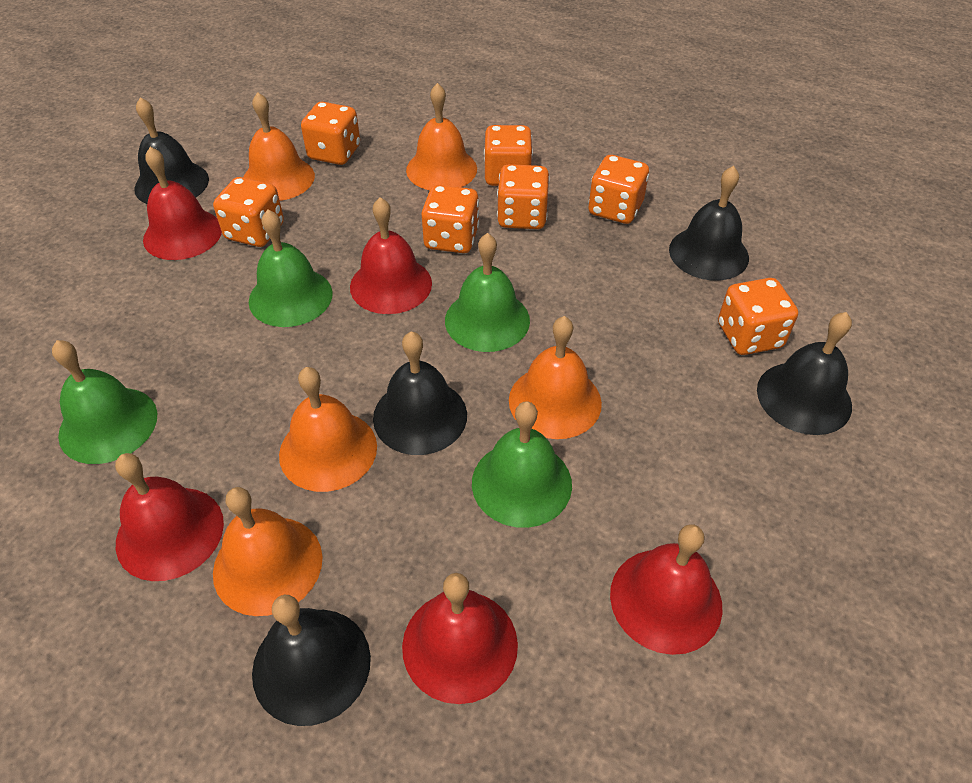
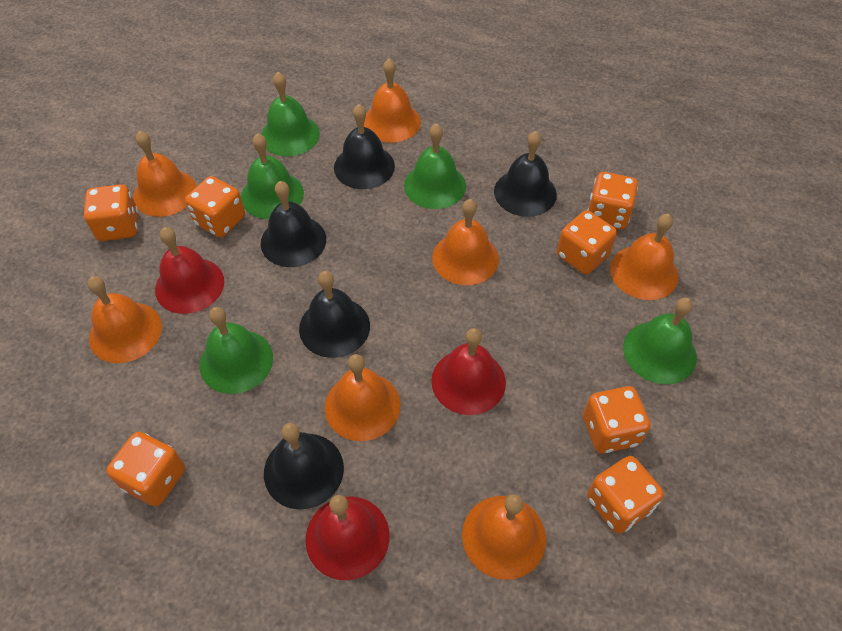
green bell: 4 -> 5
orange bell: 5 -> 7
red bell: 5 -> 3

